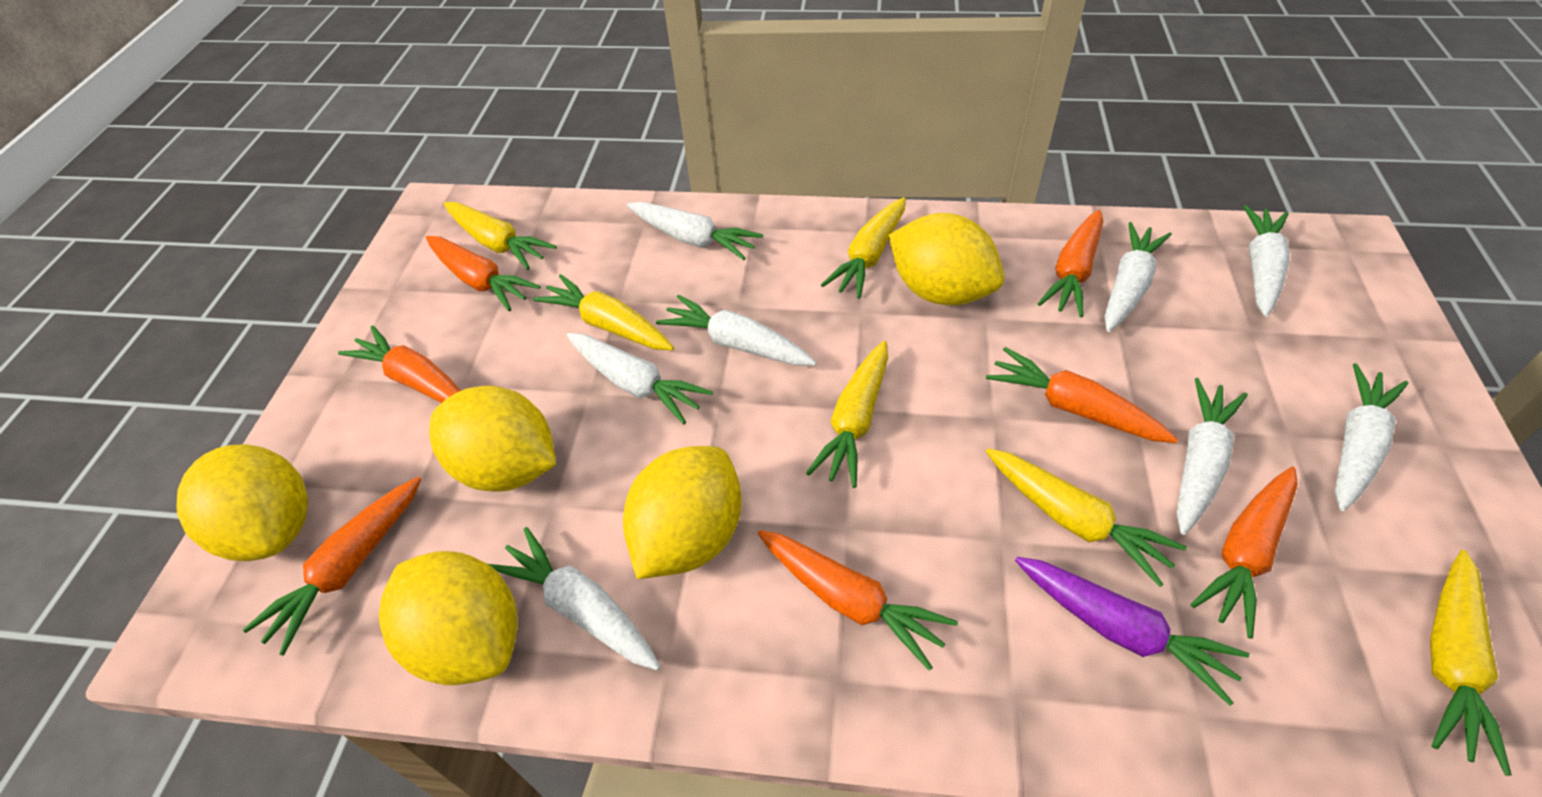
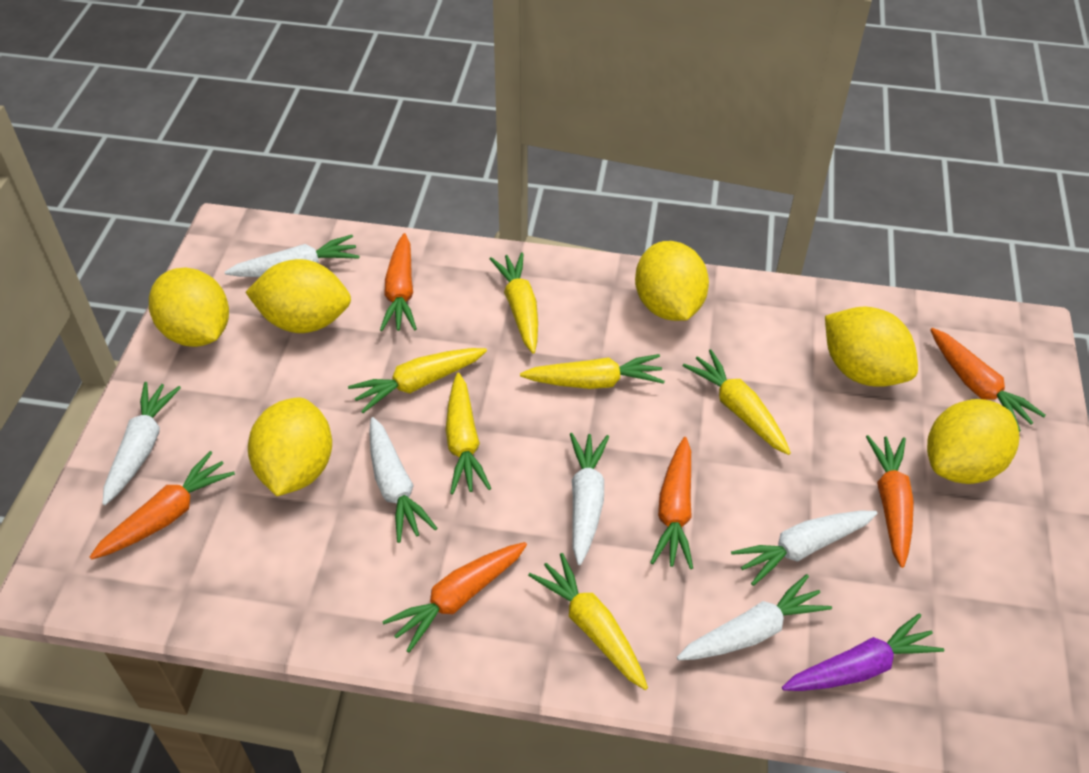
orange carrot: 7 -> 6
white carrot: 8 -> 6
yellow lemon: 5 -> 6

